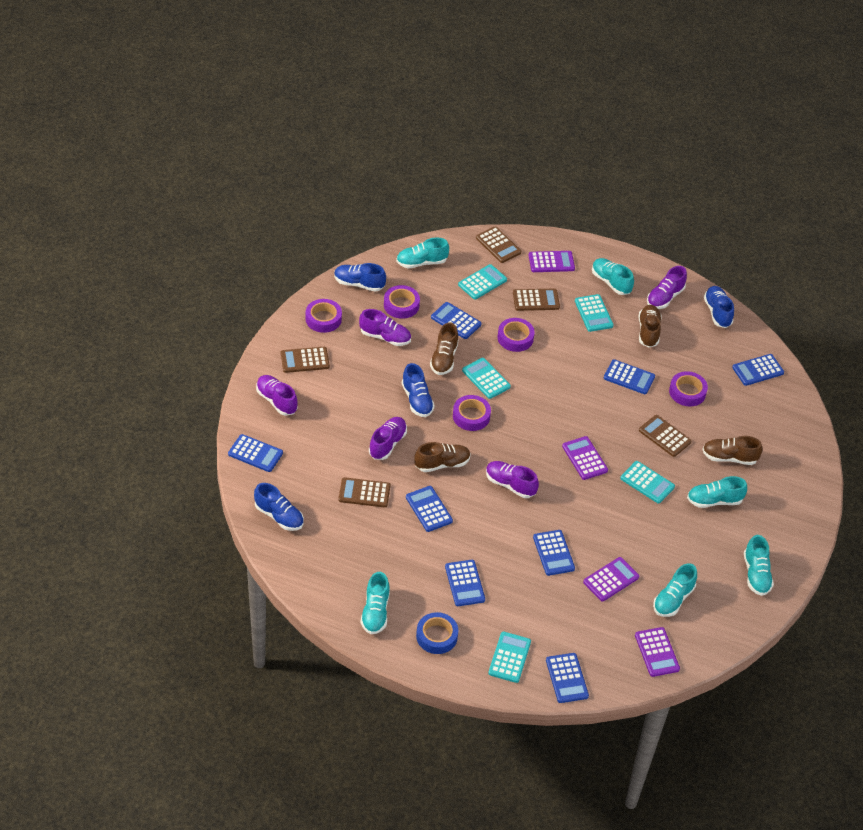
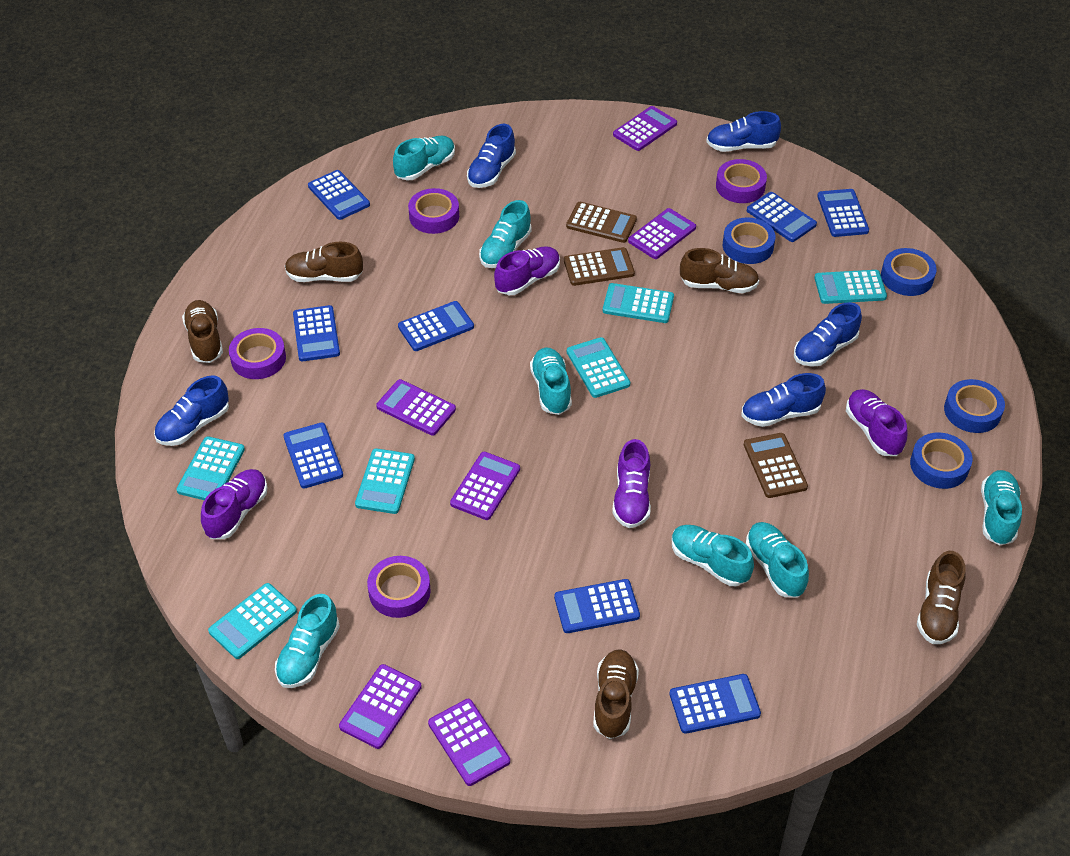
blue shoe: 4 -> 5
blue tape: 1 -> 4
brown calculator: 5 -> 3
brown shoe: 4 -> 5
purple calculator: 4 -> 6
purple shoe: 5 -> 4
purple tape: 5 -> 4
turquoise calculator: 5 -> 6
turquoise shoe: 6 -> 7

